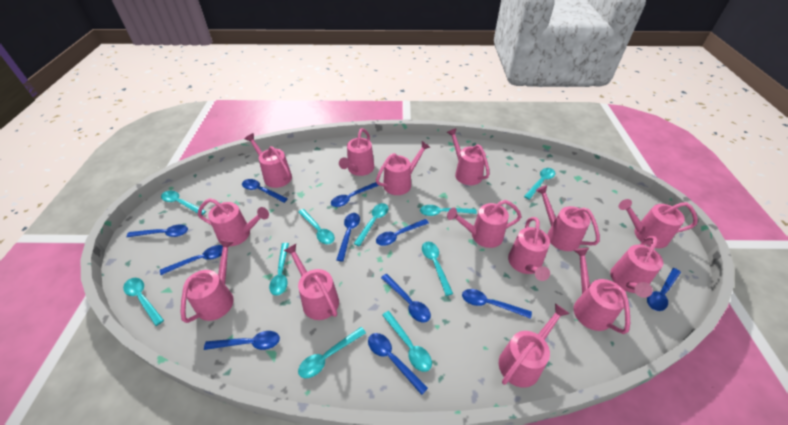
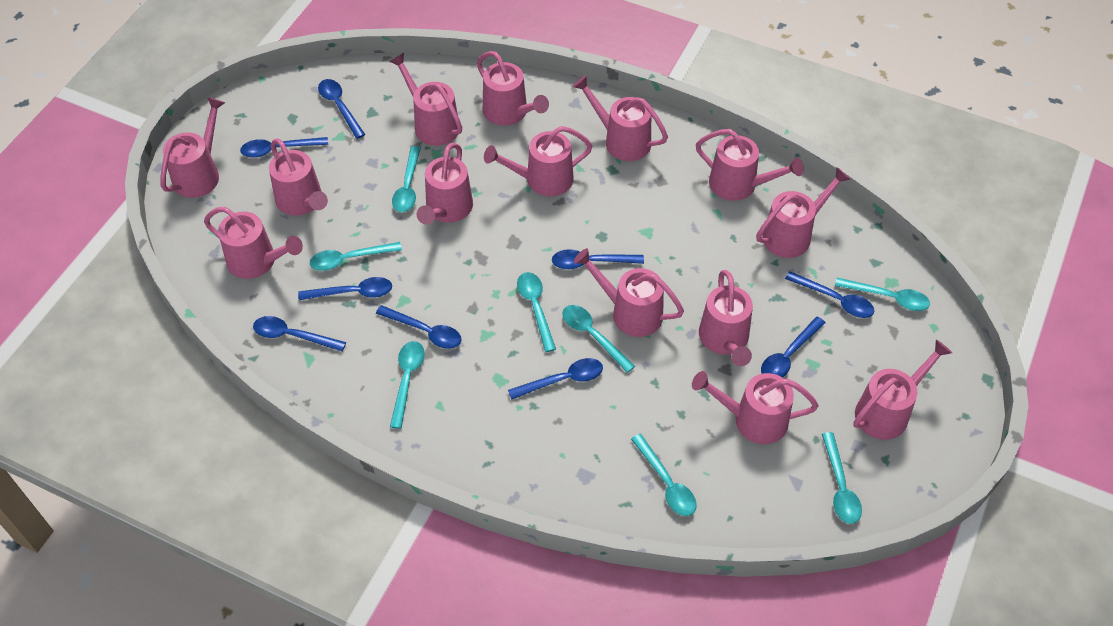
blue spoon: 11 -> 9
turquoise spoon: 10 -> 8

